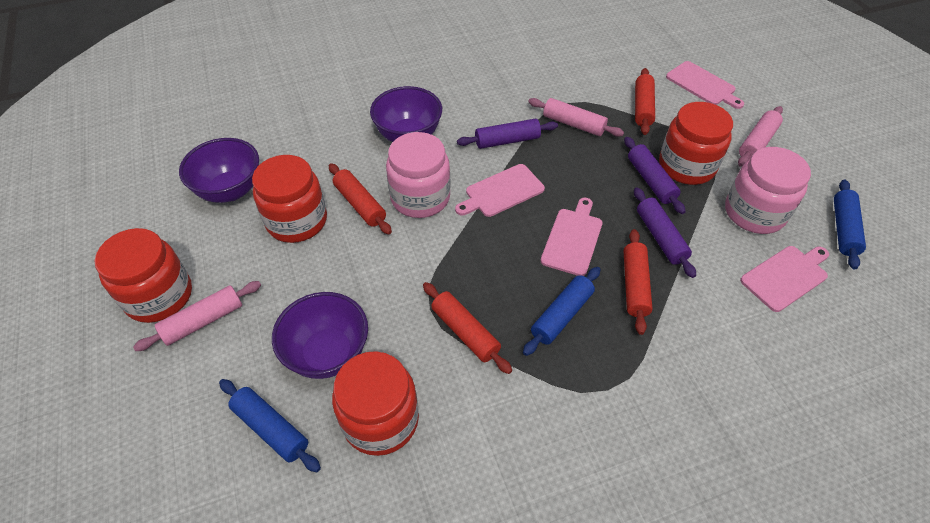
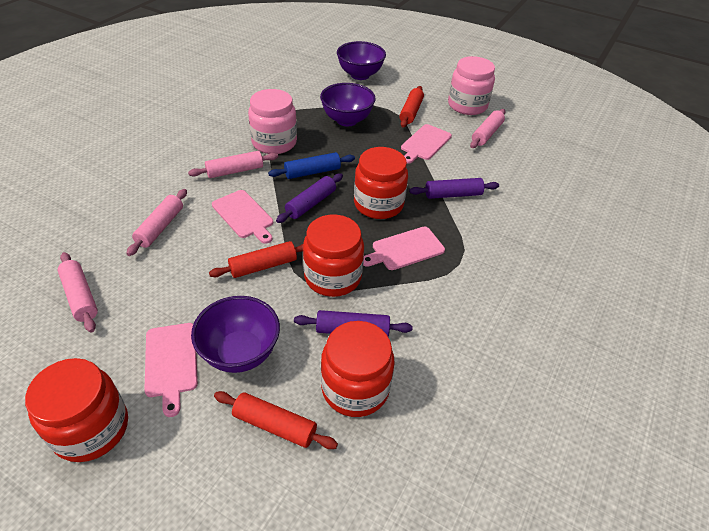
blue rolling pin: 3 -> 1
pink rolling pin: 3 -> 4
red rolling pin: 4 -> 3

